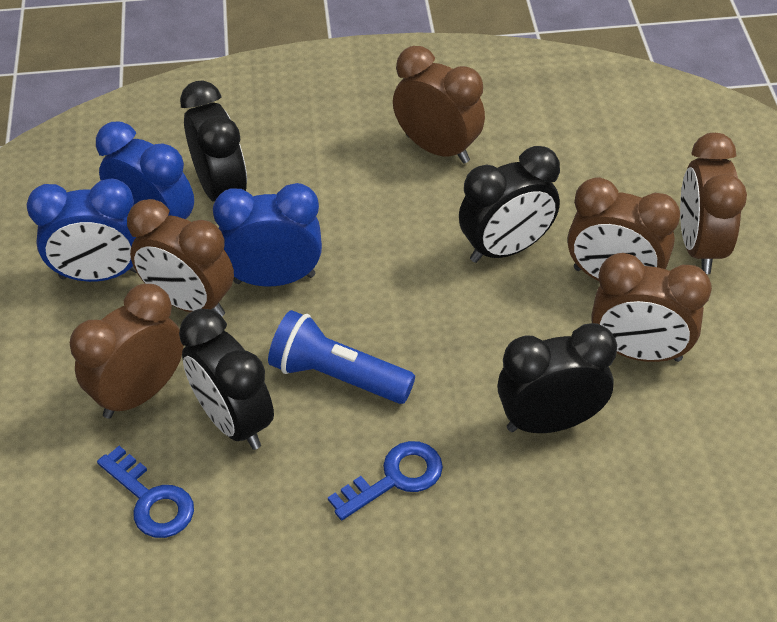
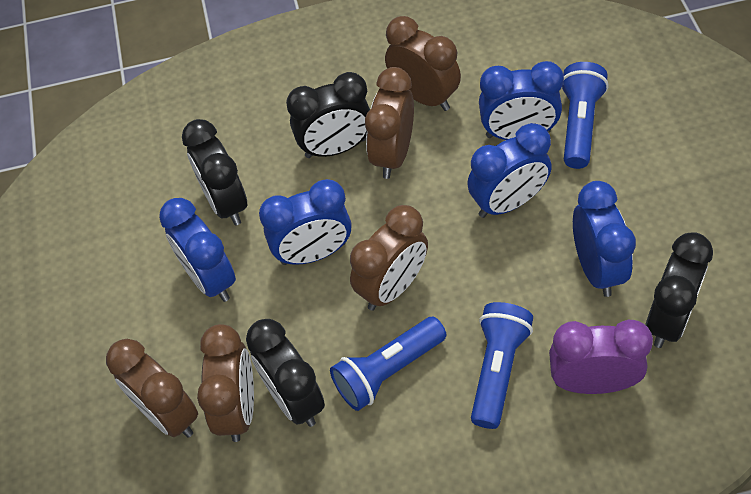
blue clock: 3 -> 5
blue flashlight: 1 -> 3
blue key: 2 -> 0
brown clock: 6 -> 5
purple clock: 0 -> 1

